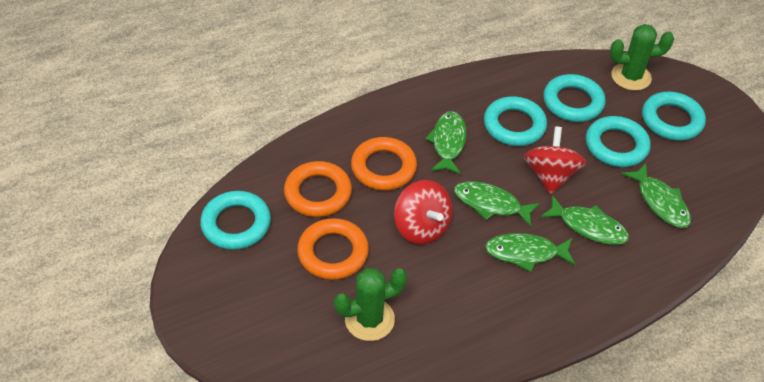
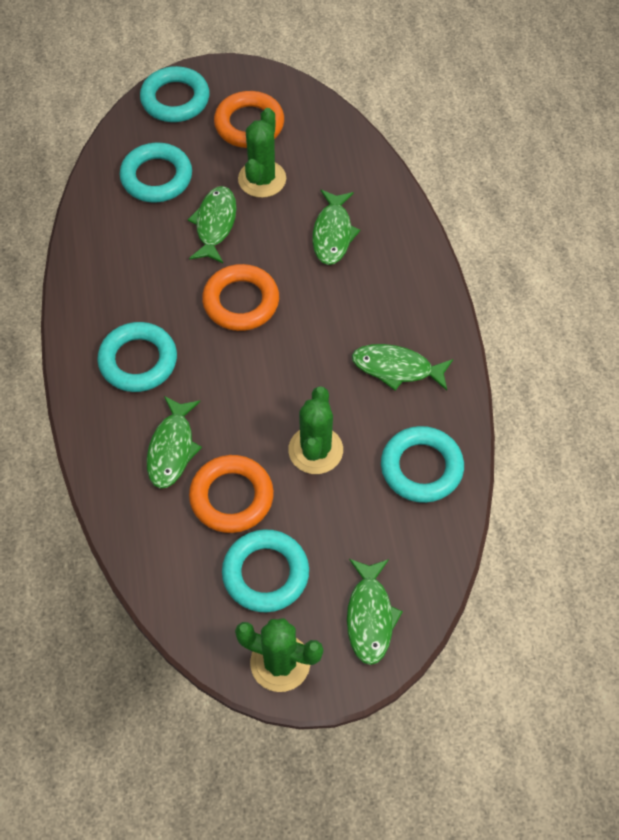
green cactus: 2 -> 3
red spinning top: 2 -> 0

